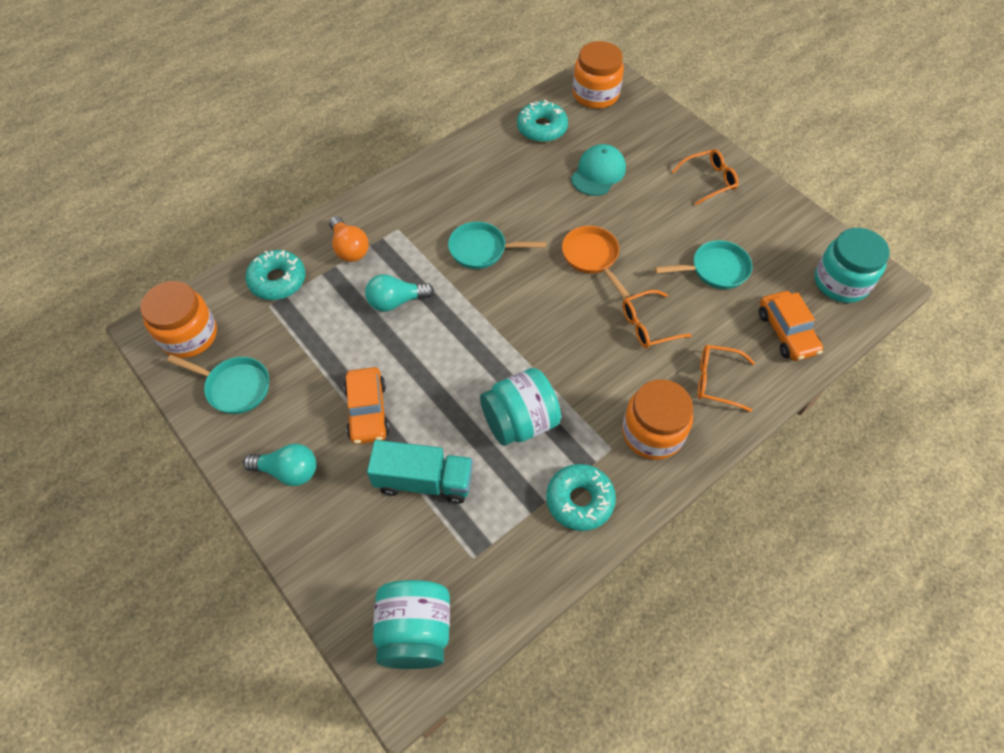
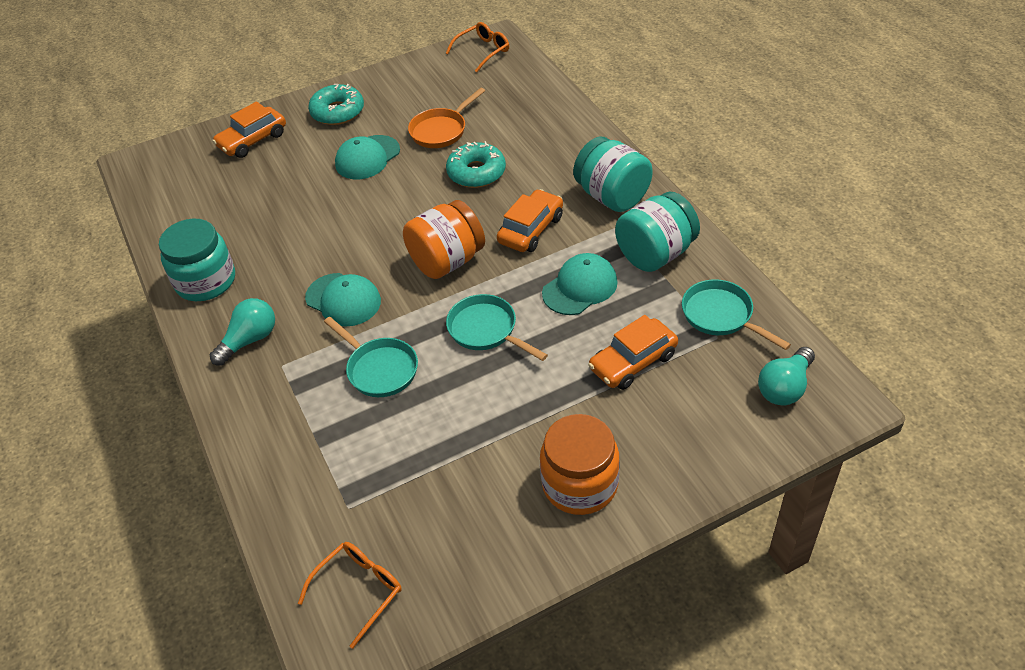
orange car: 2 -> 3
orange glasses: 3 -> 2
orange jar: 3 -> 2
orange light bulb: 1 -> 0
turquoise cap: 1 -> 3
turquoise donut: 3 -> 2
turquoise truck: 1 -> 0

